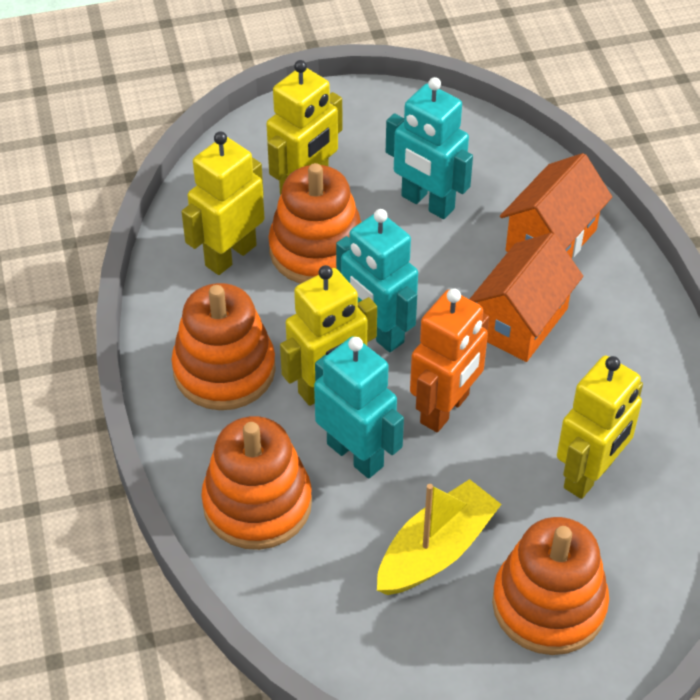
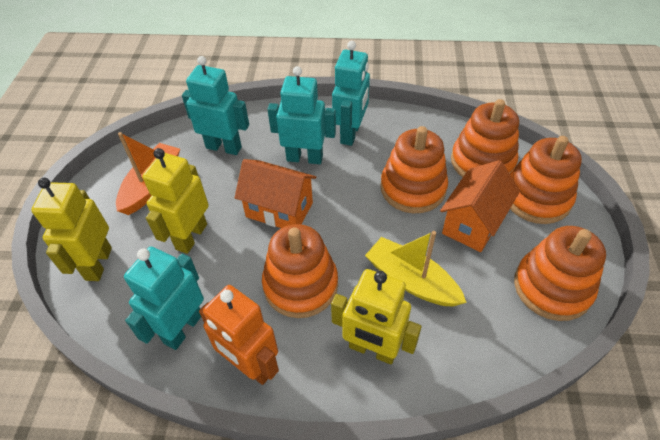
orange boat: 0 -> 1
orange stacking toy: 4 -> 5
turquoise robot: 3 -> 4
yellow robot: 4 -> 3

